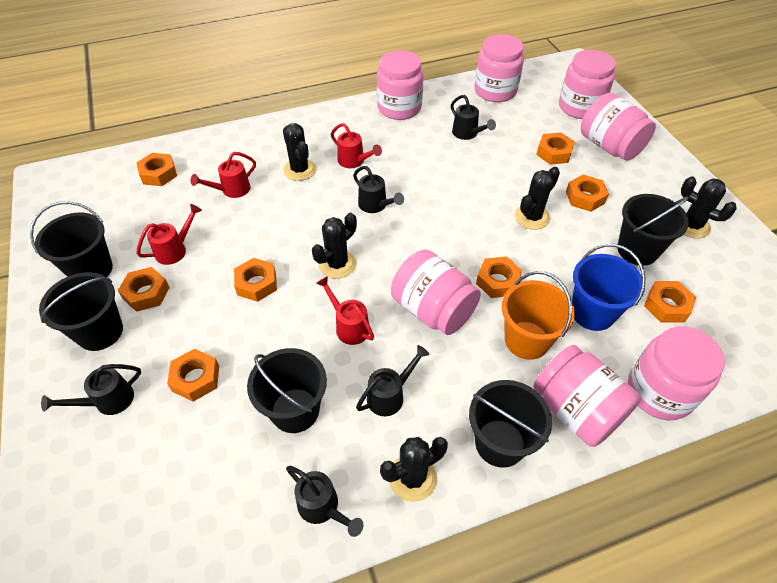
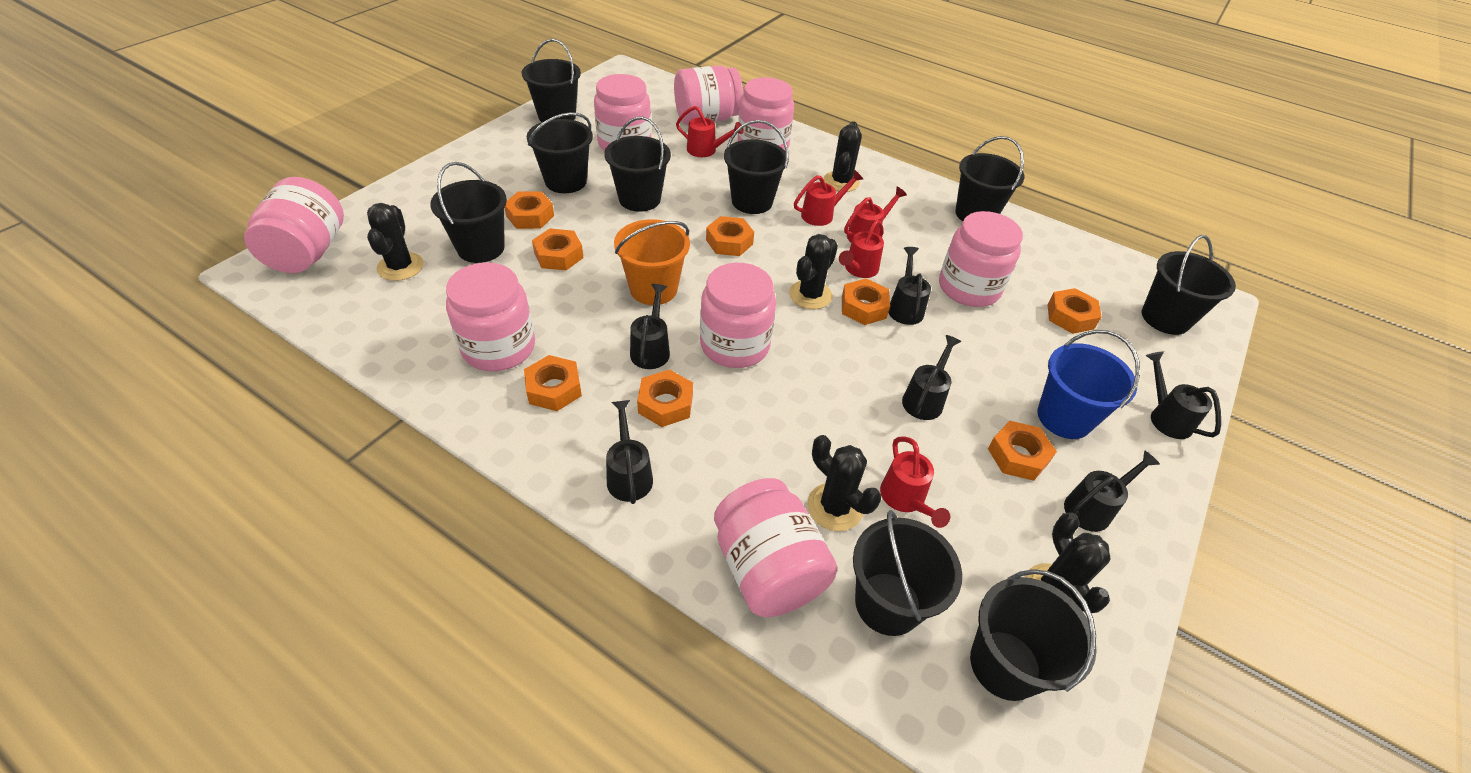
black bucket: 5 -> 9
black watering can: 5 -> 6
pink jar: 7 -> 8
red watering can: 4 -> 5

